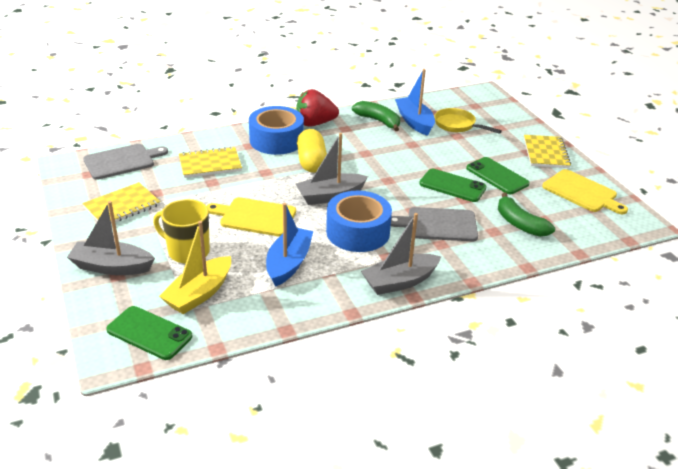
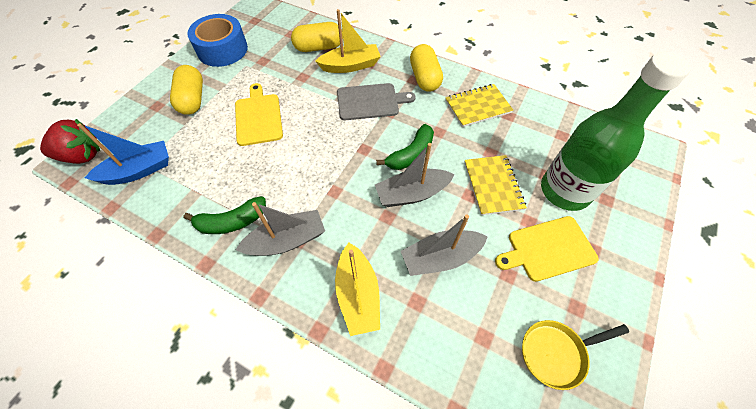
blue boat: 2 -> 1
blue tape: 2 -> 1
green bottle: 0 -> 1
green phone: 3 -> 0
grey cutting board: 2 -> 1
yellow boat: 1 -> 2
yellow capsule: 1 -> 3
yellow mug: 1 -> 0
yellow notebook: 3 -> 2

